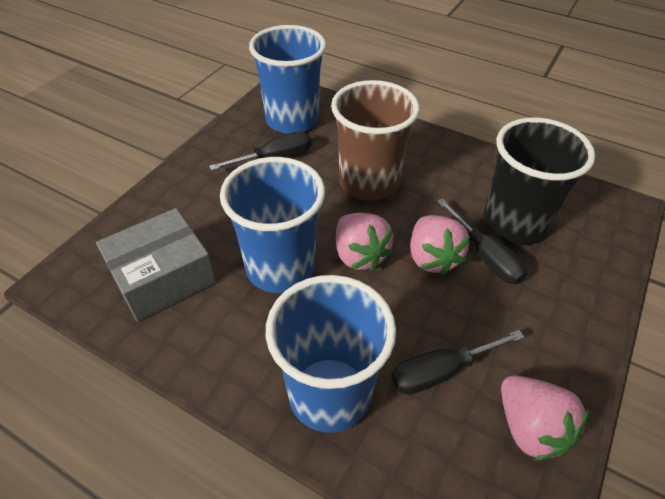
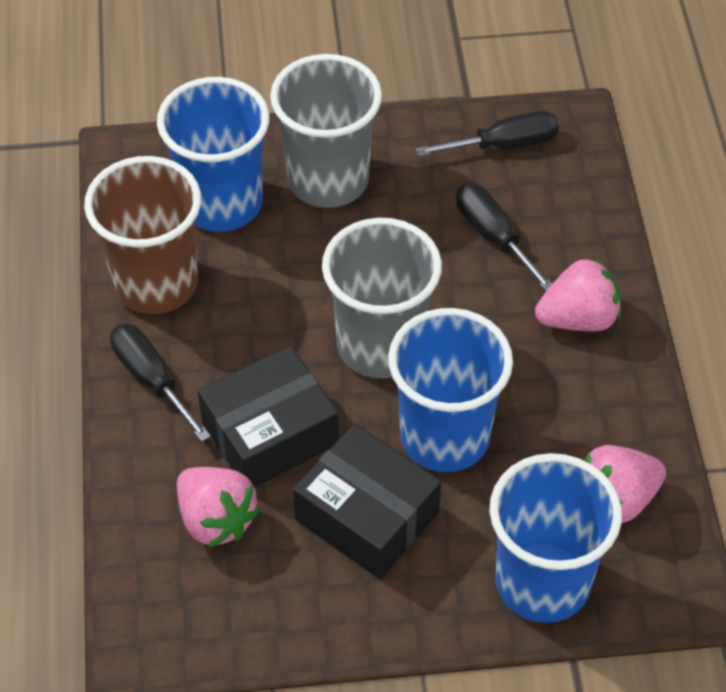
black box: 0 -> 2
black cup: 1 -> 0
grey box: 1 -> 0
grey cup: 0 -> 2

